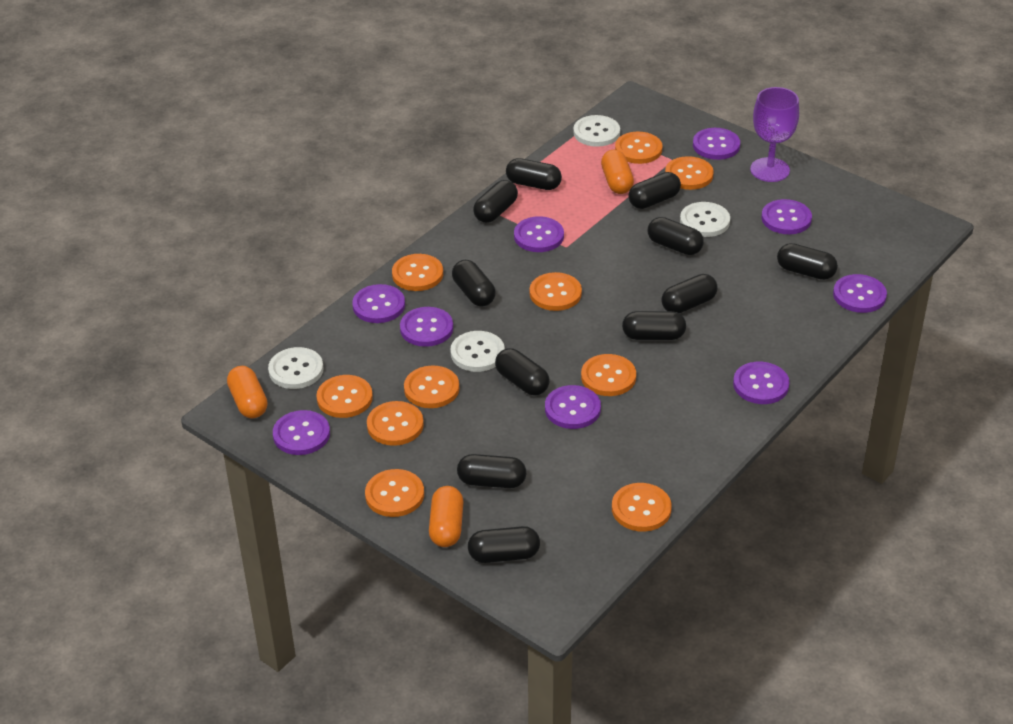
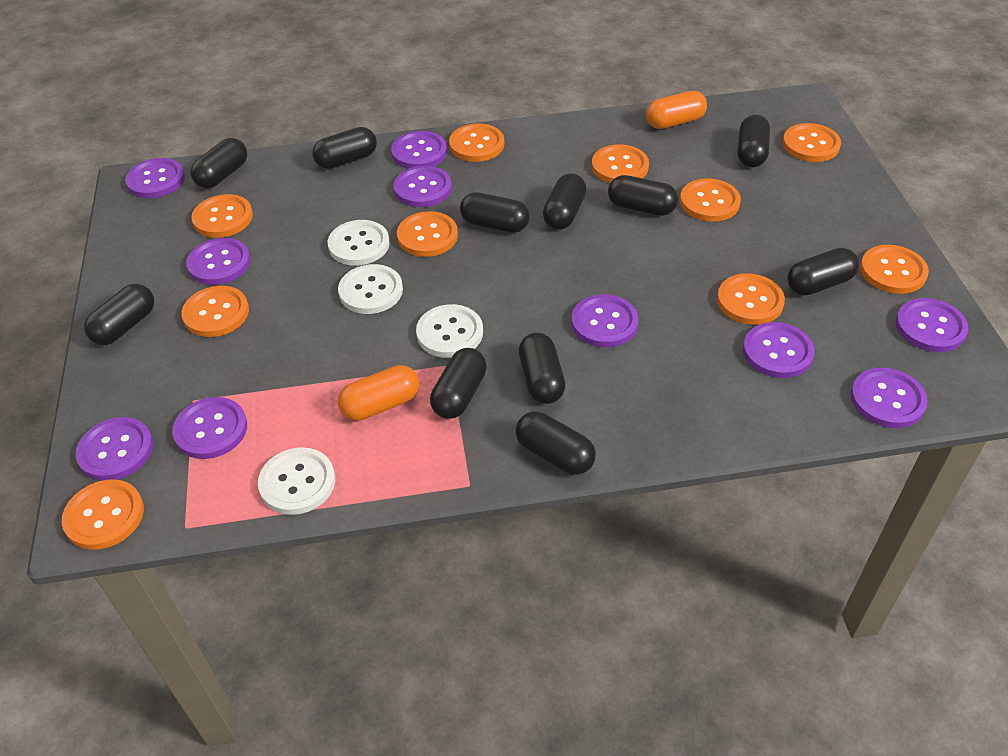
orange capsule: 3 -> 2
purple button: 9 -> 10
purple goblet: 1 -> 0

